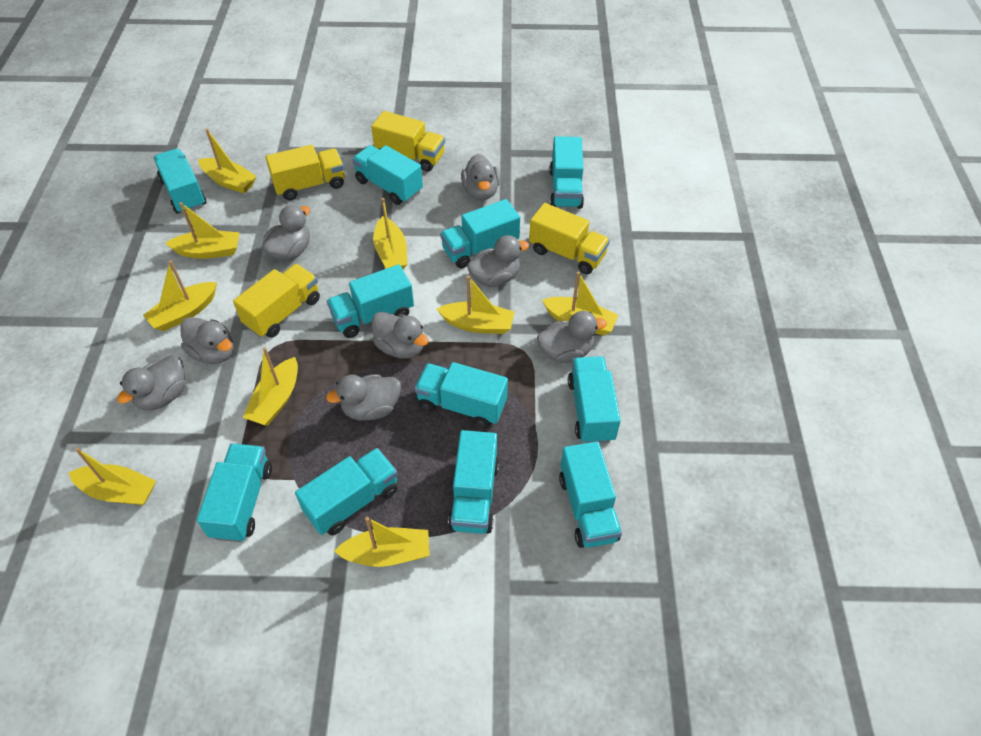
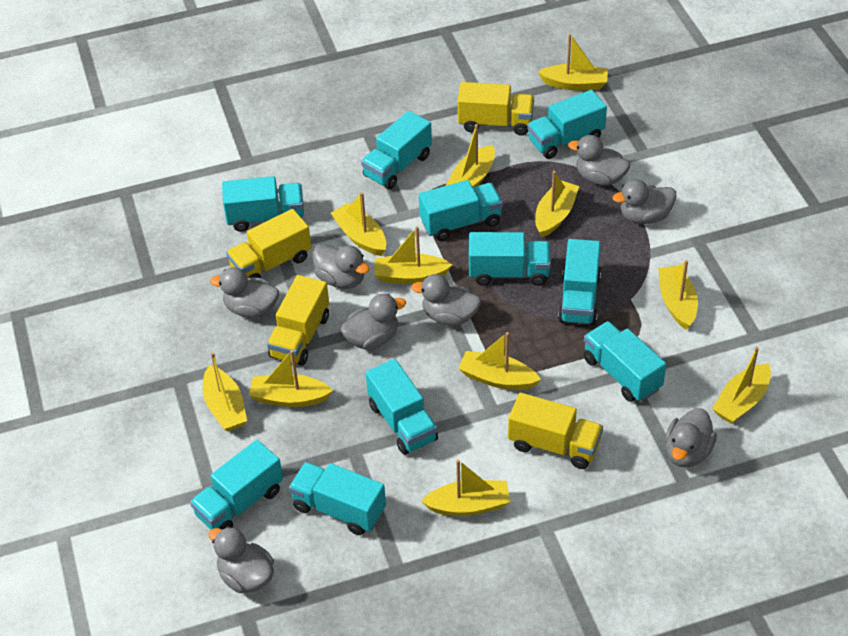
turquoise truck: 11 -> 10
yellow boat: 9 -> 11

